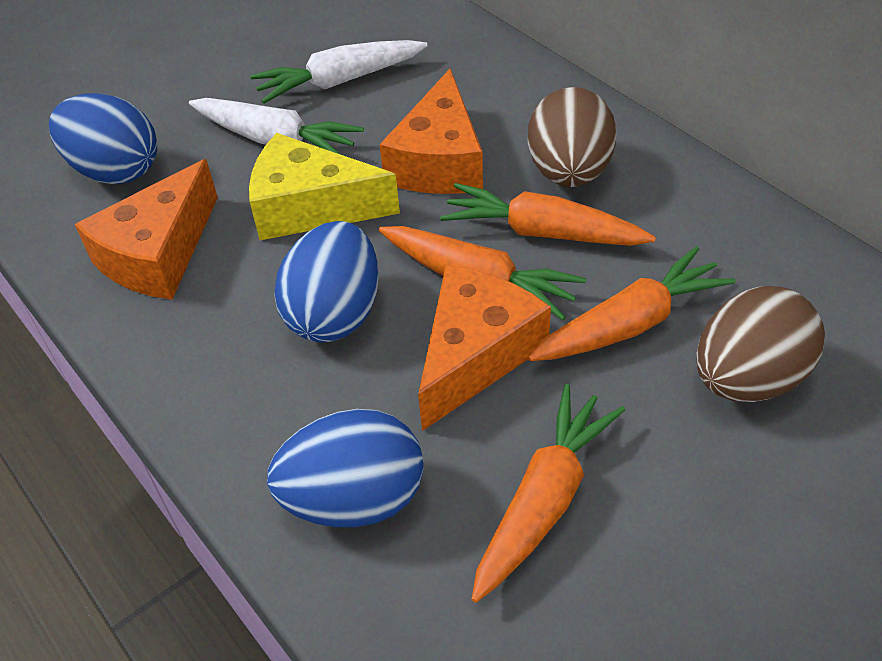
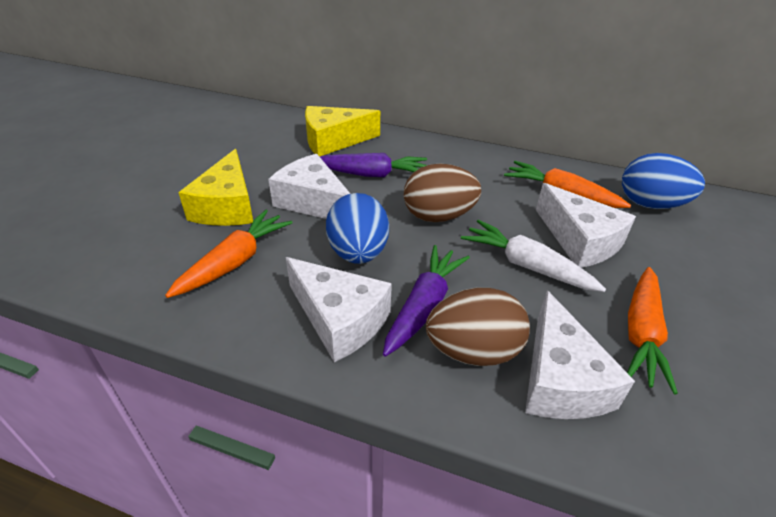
blue egg: 3 -> 2
orange carrot: 4 -> 3
orange cheese: 3 -> 0
purple carrot: 0 -> 2
white carrot: 2 -> 1
white cheese: 0 -> 4
yellow cheese: 1 -> 2

